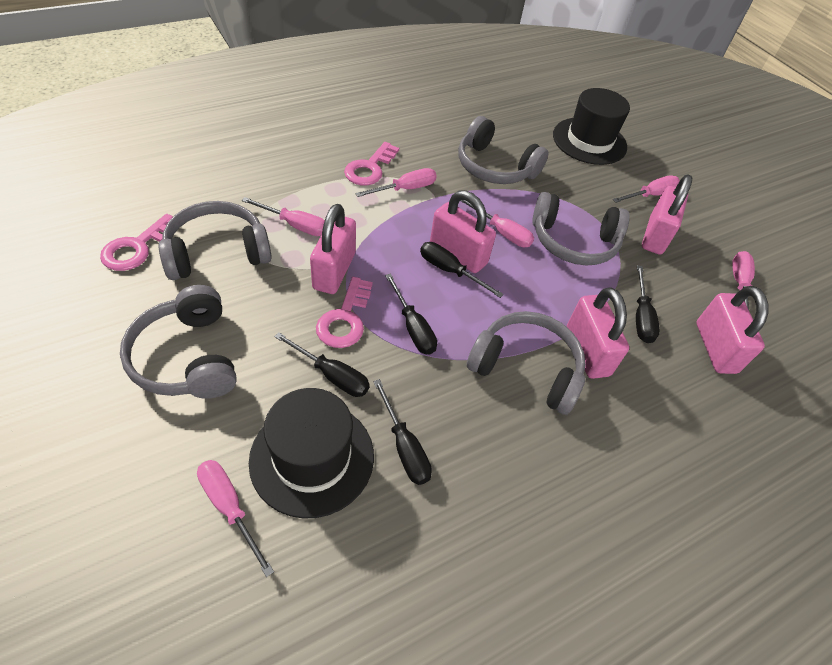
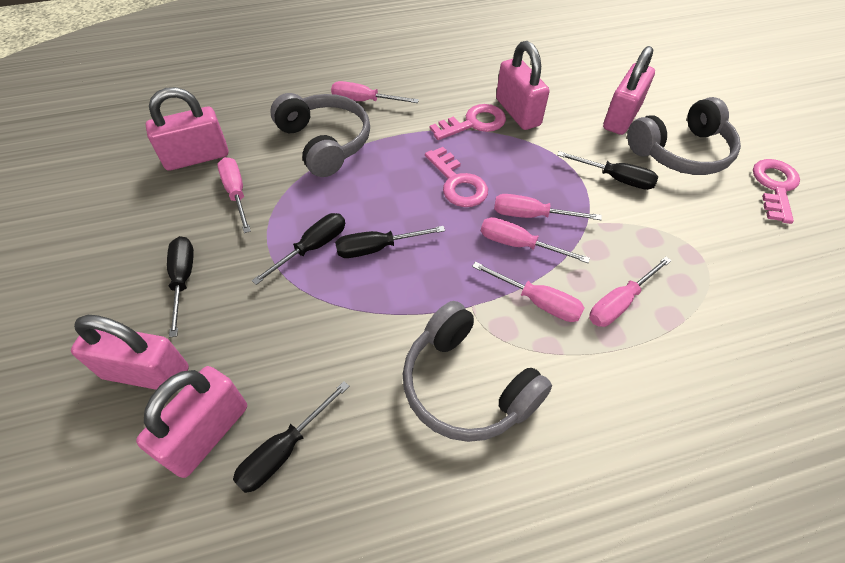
black hat: 2 -> 0
grey headphones: 5 -> 3

